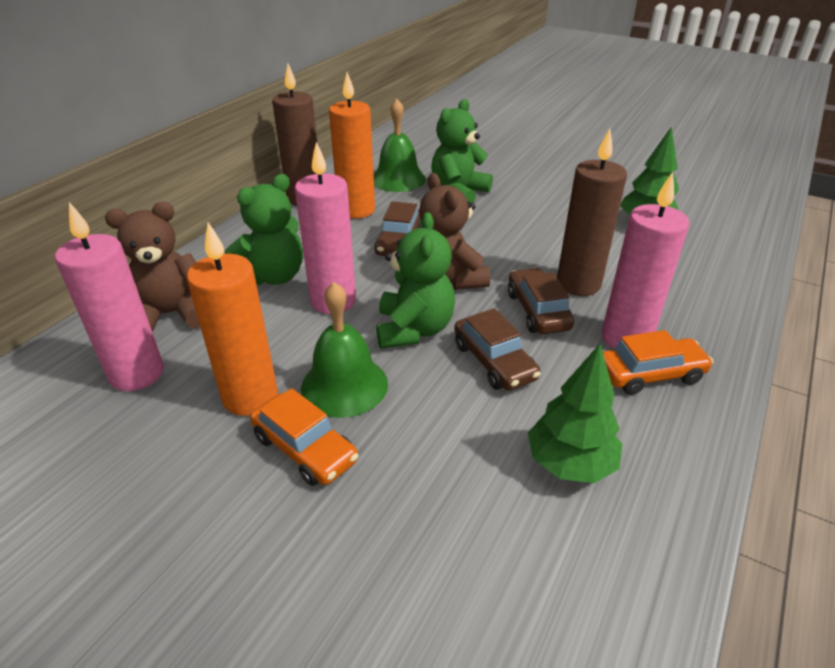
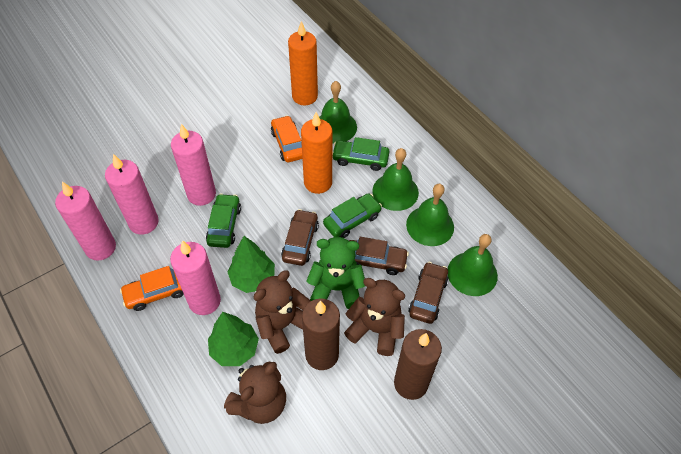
brown teddy bear: 2 -> 3
green bell: 2 -> 4
green car: 0 -> 3
green teddy bear: 3 -> 1
pink candle: 3 -> 4

